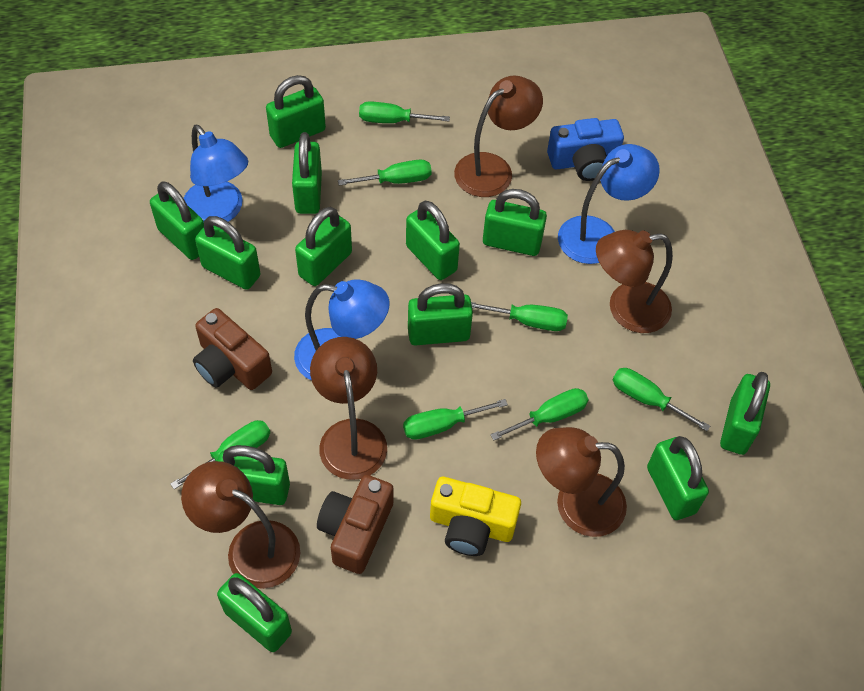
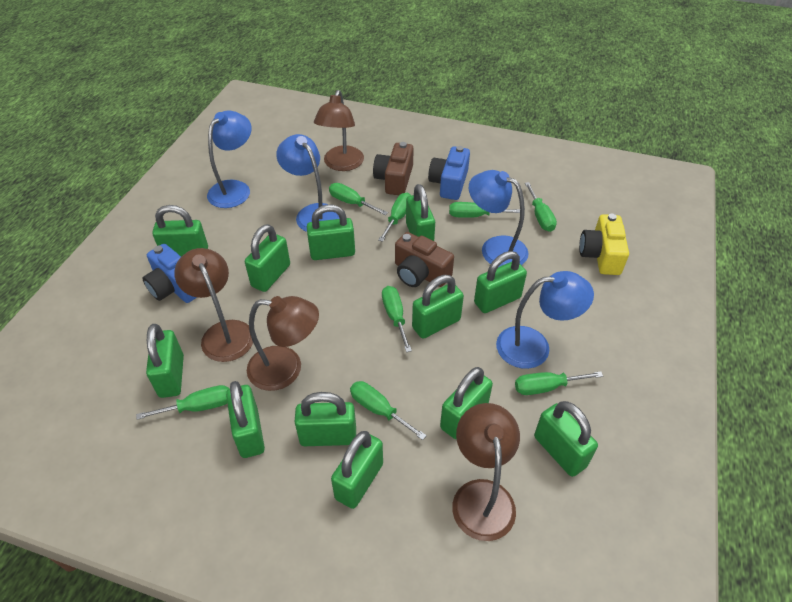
blue camera: 1 -> 2
blue lamp: 3 -> 4
brown lamp: 5 -> 4
green screwdriver: 7 -> 8

